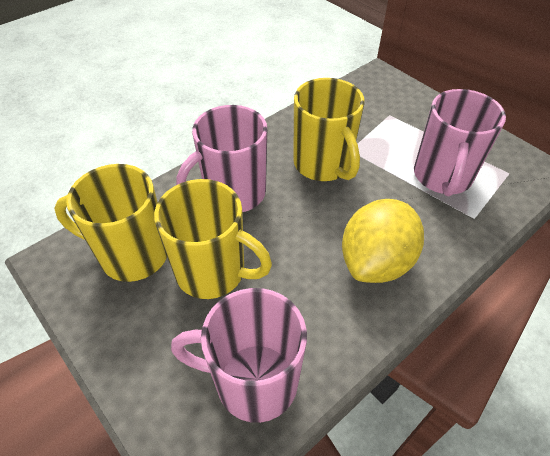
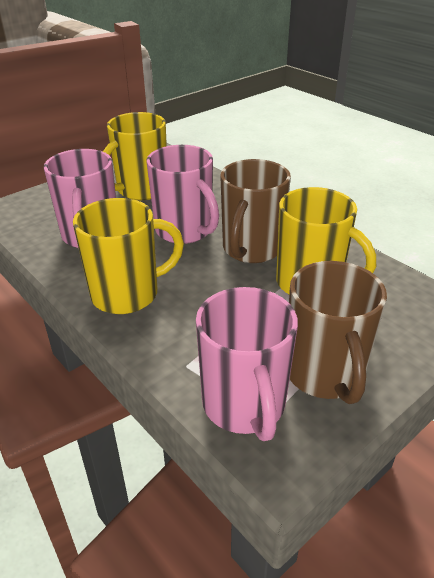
brown mug: 0 -> 2
yellow lemon: 1 -> 0

